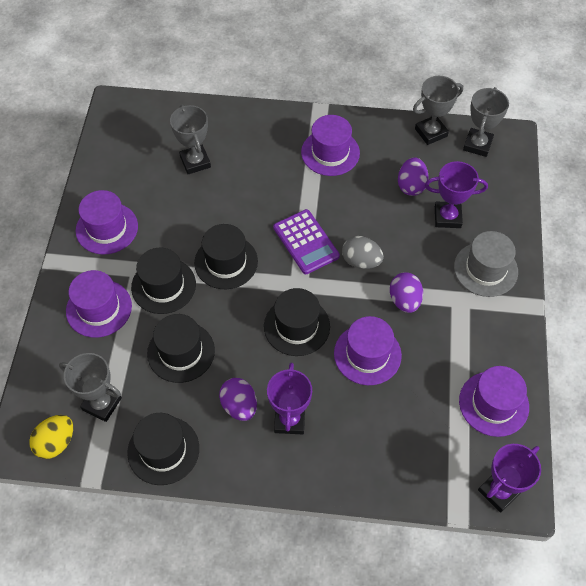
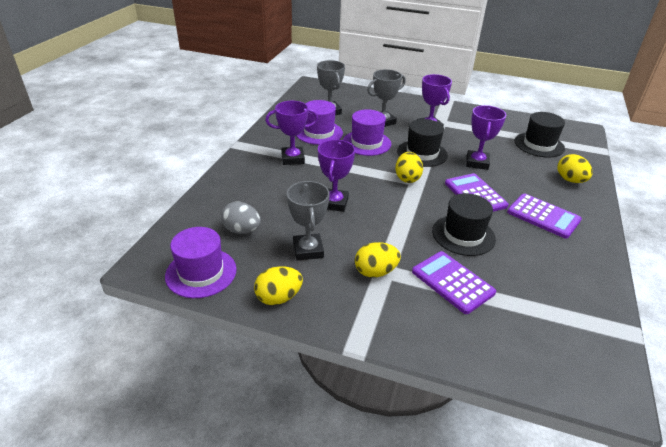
black hat: 5 -> 3
grey hat: 1 -> 0
grey trophy: 4 -> 3
purple calculator: 1 -> 3
purple egg: 3 -> 0
purple hat: 5 -> 3
purple trophy: 3 -> 4
yellow egg: 1 -> 4

